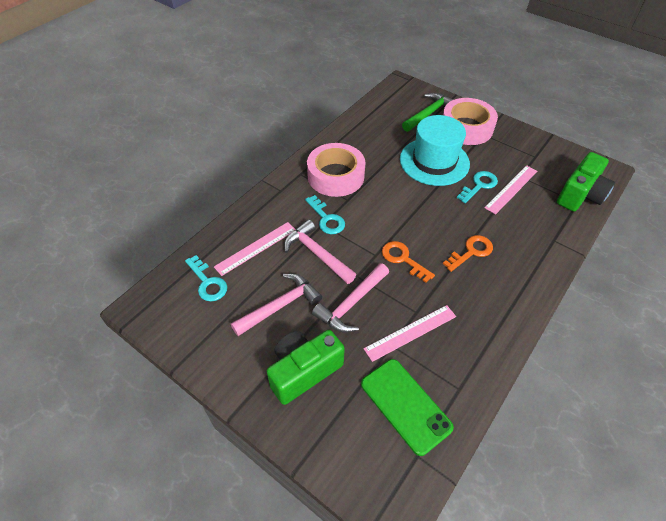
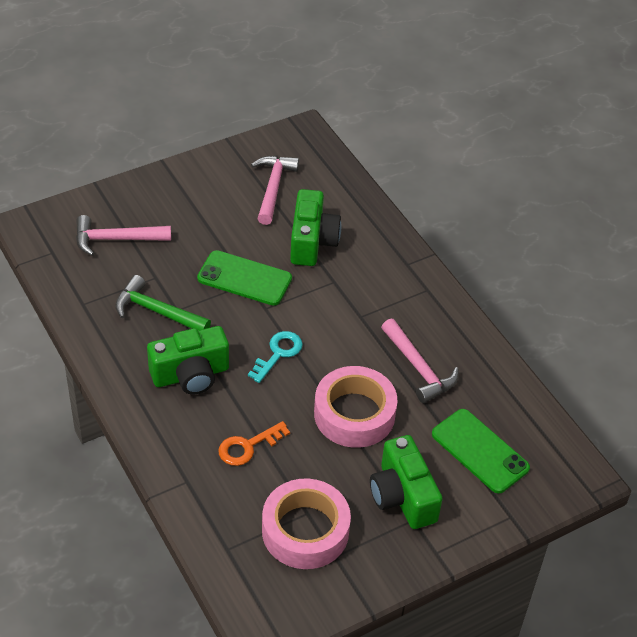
green camera: 2 -> 3
green phone: 1 -> 2
orange key: 2 -> 1
pink ruler: 3 -> 0
turquoise hat: 1 -> 0
turquoise key: 3 -> 1

